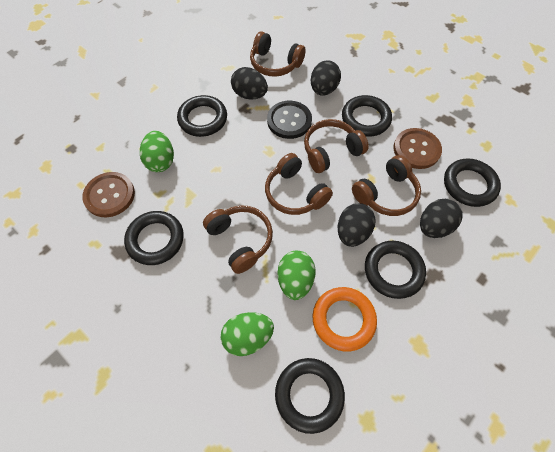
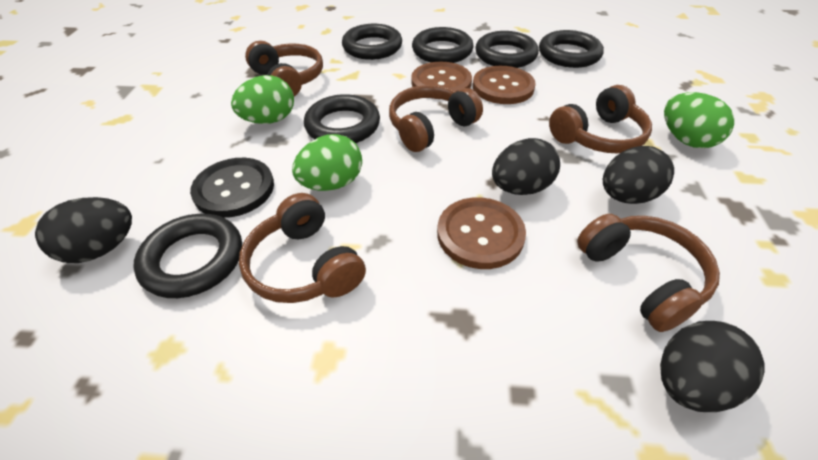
brown button: 2 -> 3
orange ring: 1 -> 0

